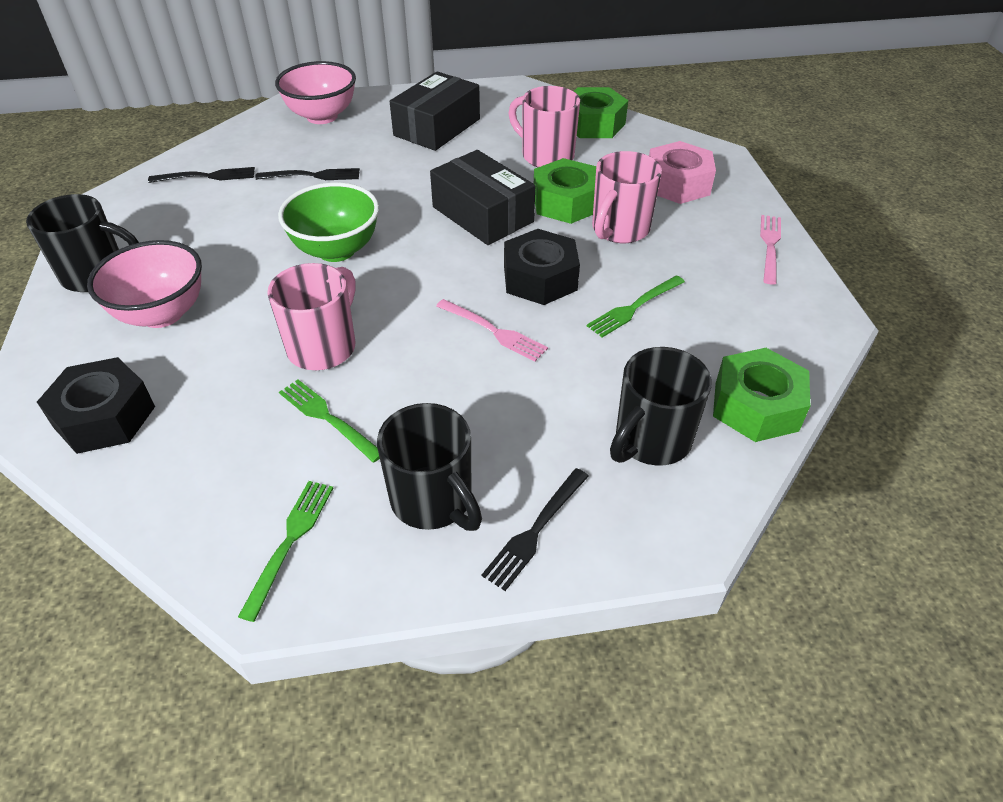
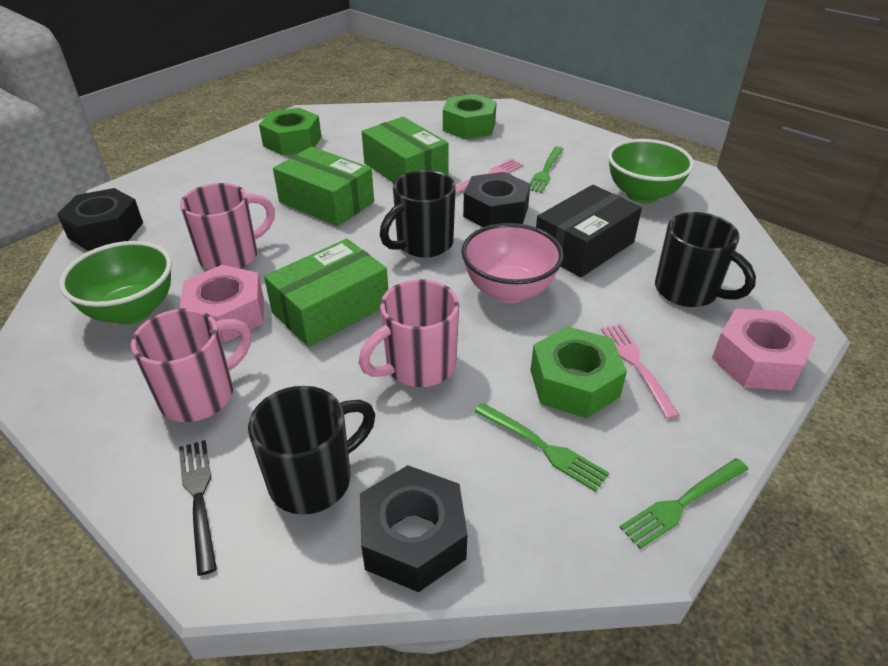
black box: 2 -> 1
black fork: 3 -> 1
black nut: 2 -> 3
green bowl: 1 -> 2
green box: 0 -> 3
pink bowl: 2 -> 1
pink nut: 1 -> 2

